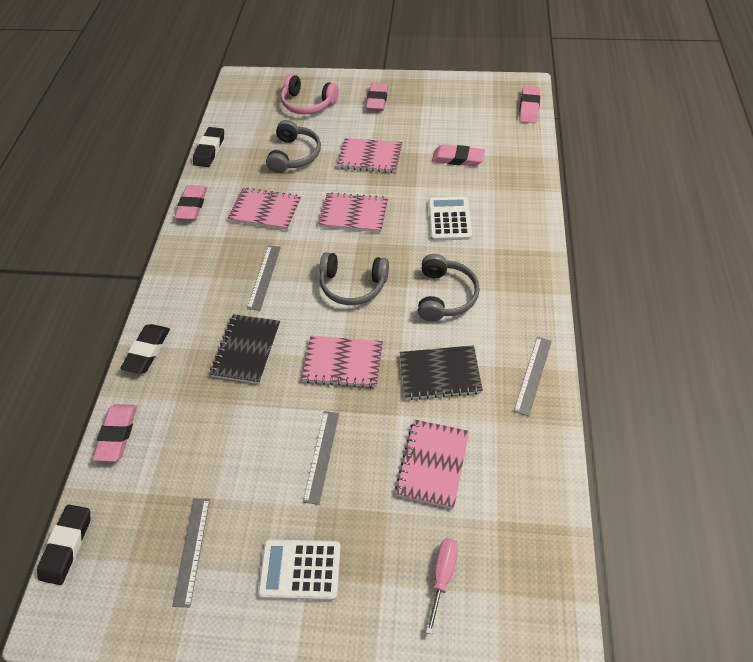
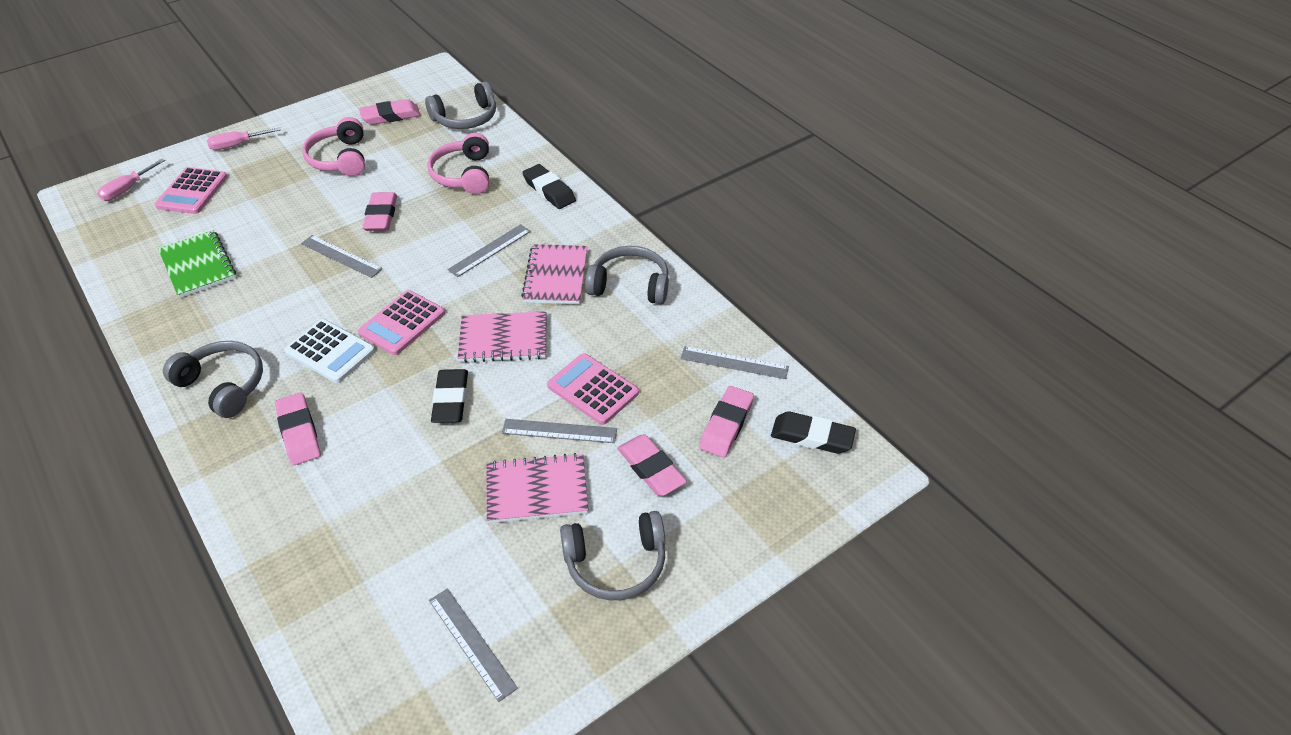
black notebook: 2 -> 0
green notebook: 0 -> 1
grey headphones: 3 -> 4
grey ruler: 4 -> 5
pink calculator: 0 -> 3
pink headphones: 1 -> 2
pink notebook: 5 -> 3
pink screwdriver: 1 -> 2
white calculator: 2 -> 1

